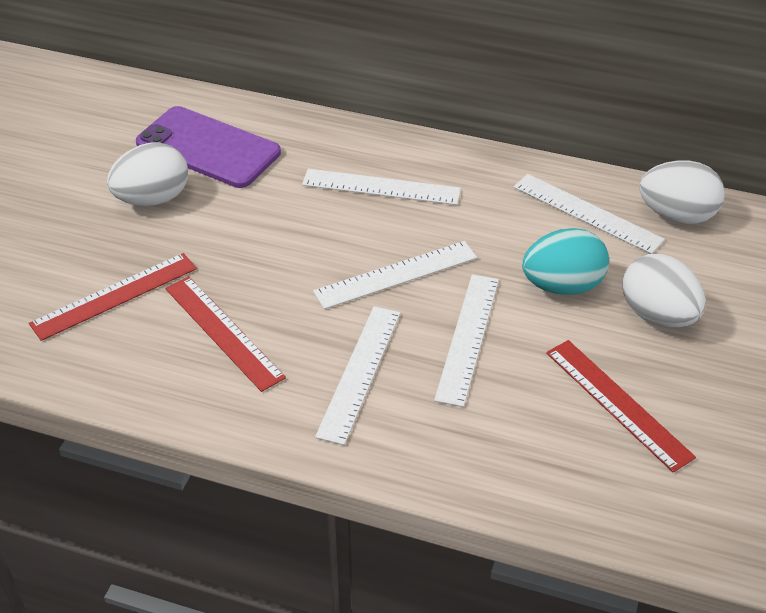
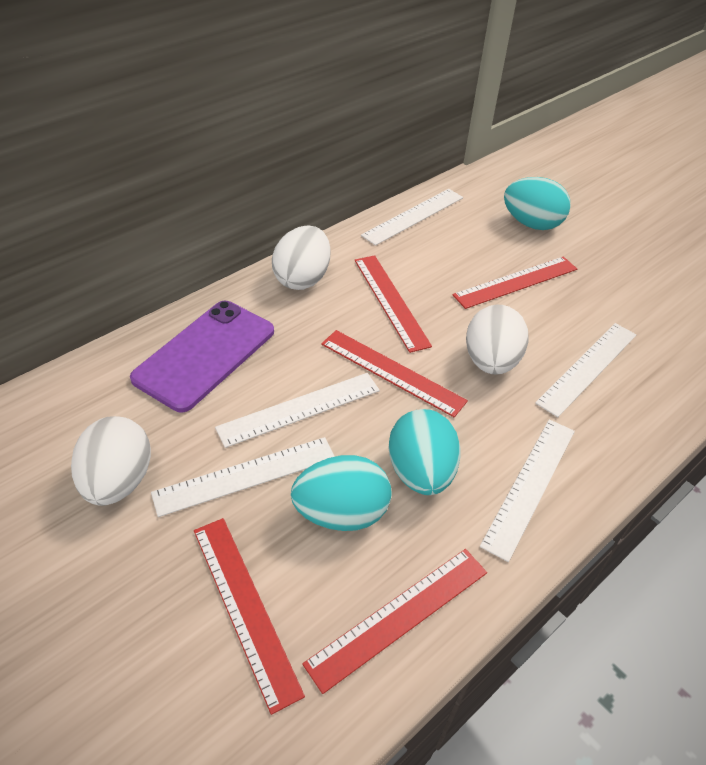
red ruler: 3 -> 5
turquoise egg: 1 -> 3

